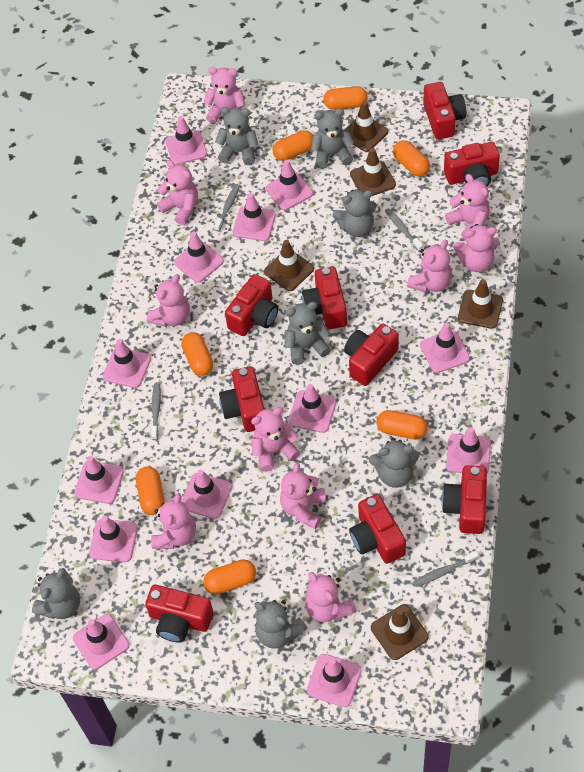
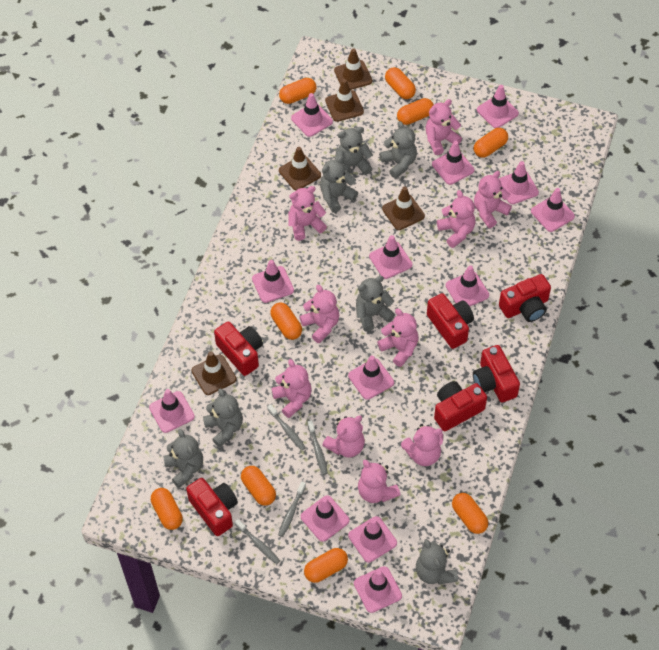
orange capsule: 7 -> 9
red camera: 9 -> 6

